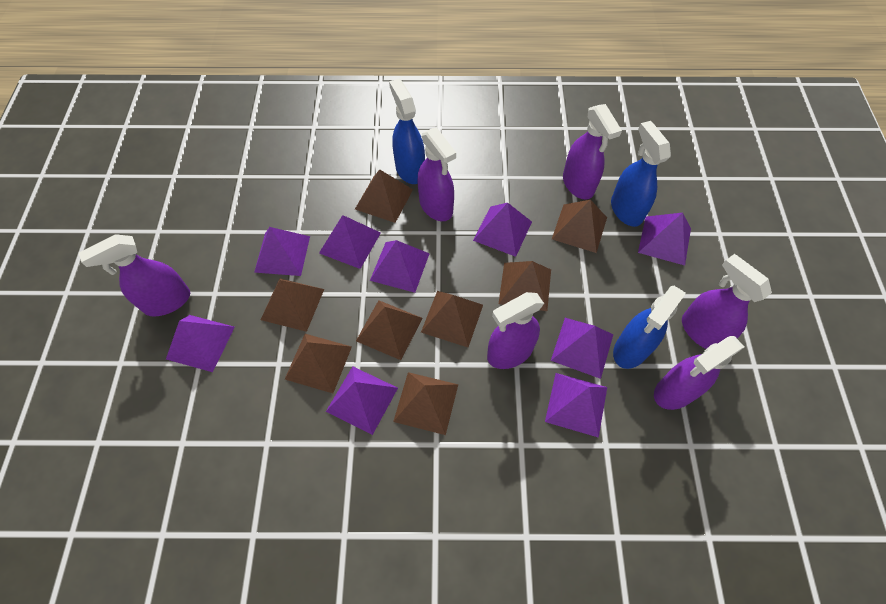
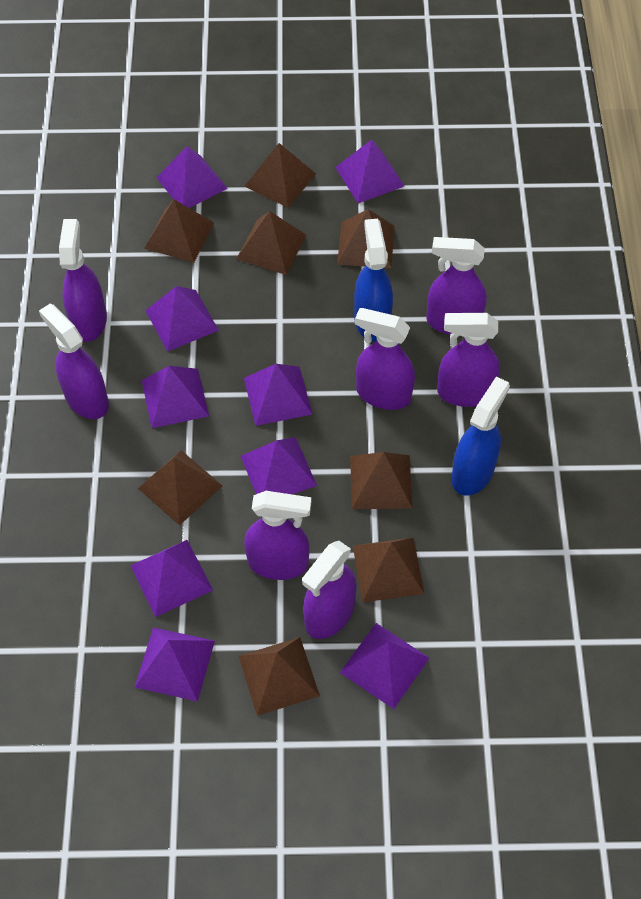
blue spray bottle: 3 -> 2
purple spray bottle: 6 -> 7

